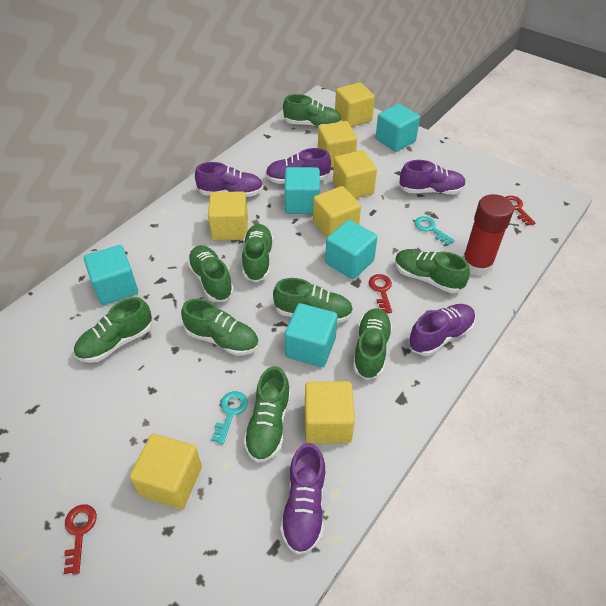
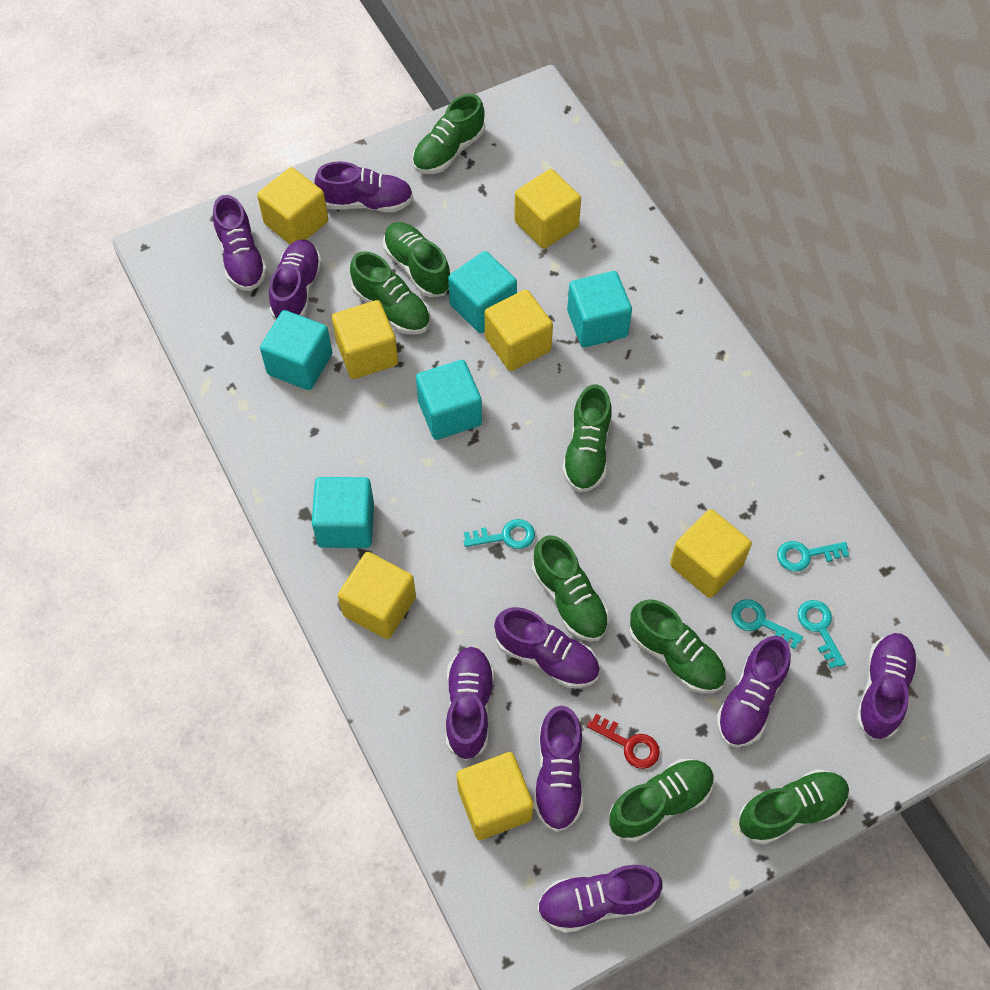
green shoe: 9 -> 8
purple shoe: 5 -> 9
red glue stick: 1 -> 0
red key: 3 -> 1
turquoise key: 2 -> 4

